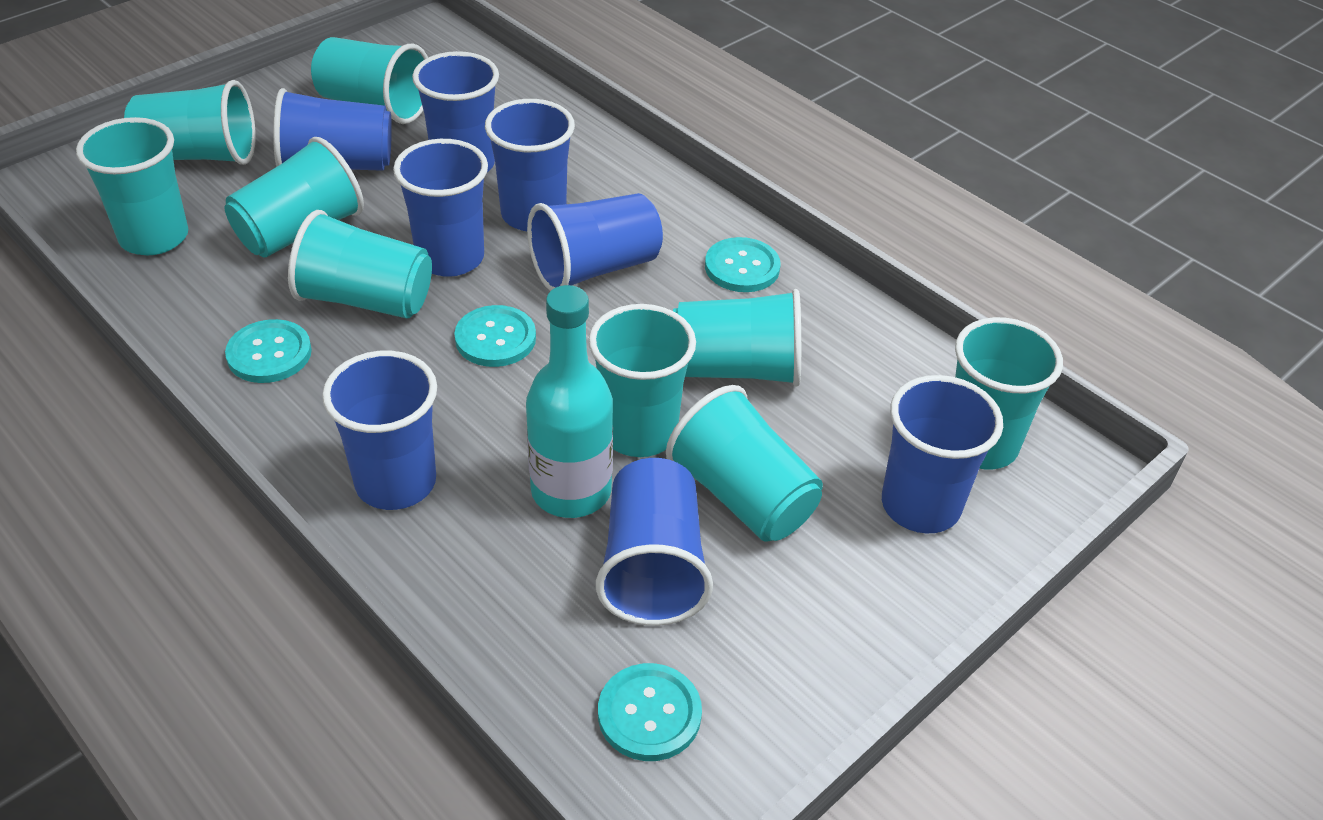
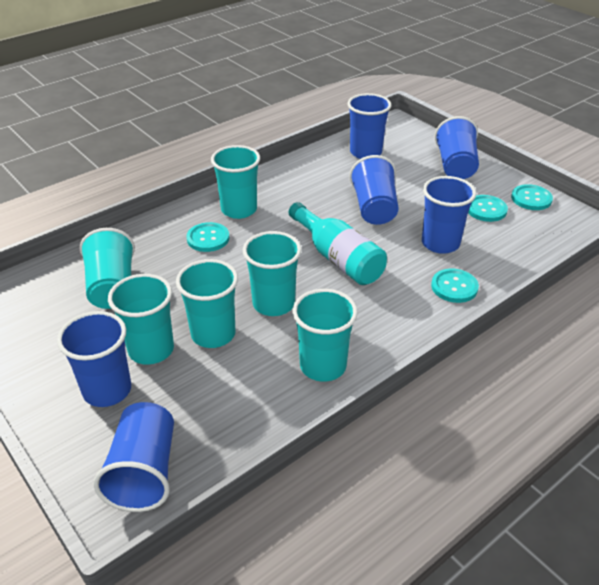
blue cup: 8 -> 6
turquoise cup: 9 -> 6

